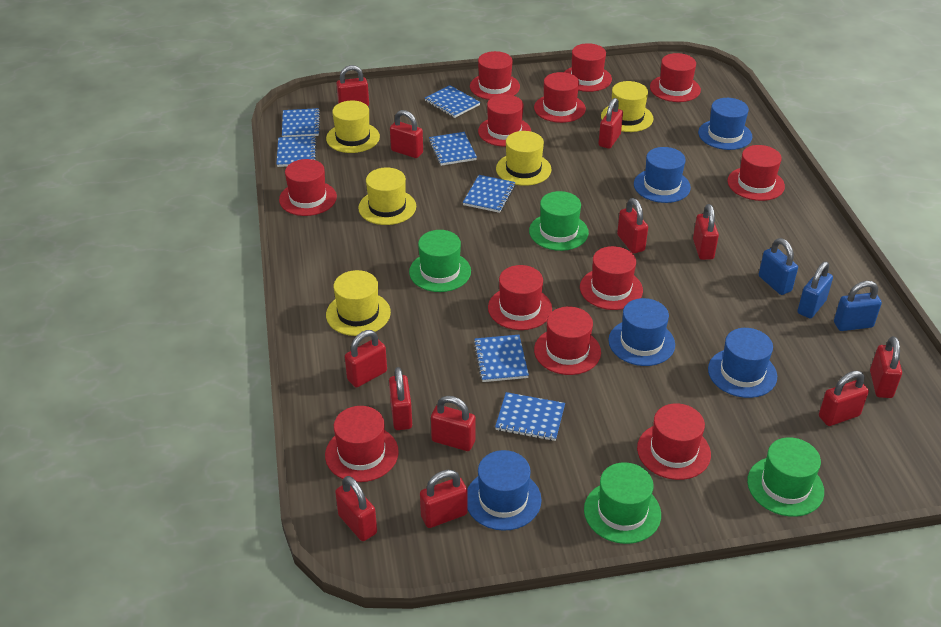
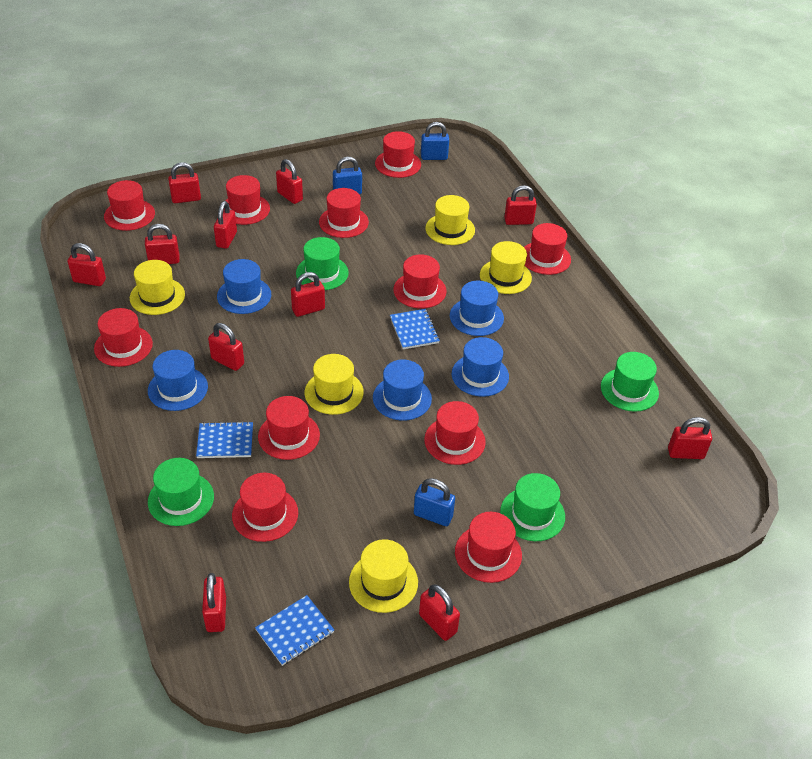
blue notebook: 7 -> 3
red hat: 12 -> 11
red padlock: 12 -> 11

